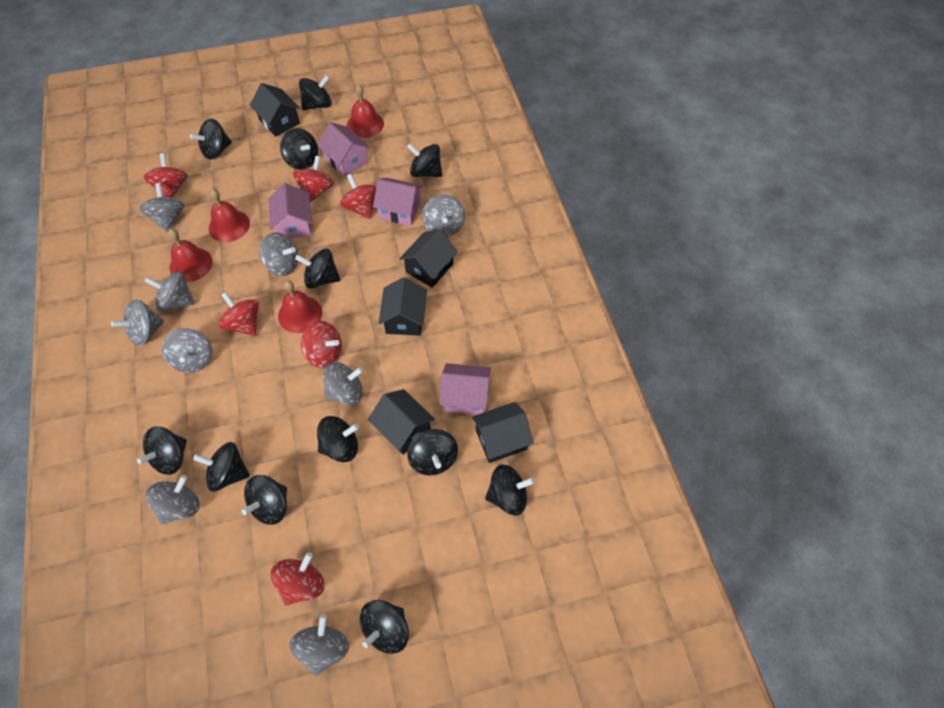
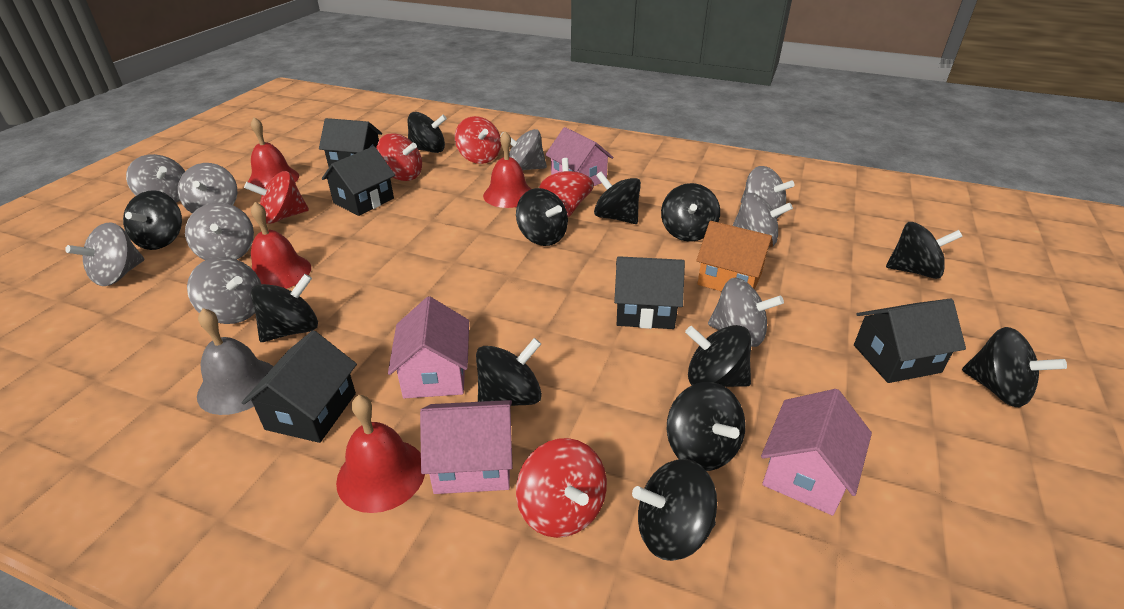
grey bell: 0 -> 1
orange house: 0 -> 1
red spinning top: 6 -> 5

